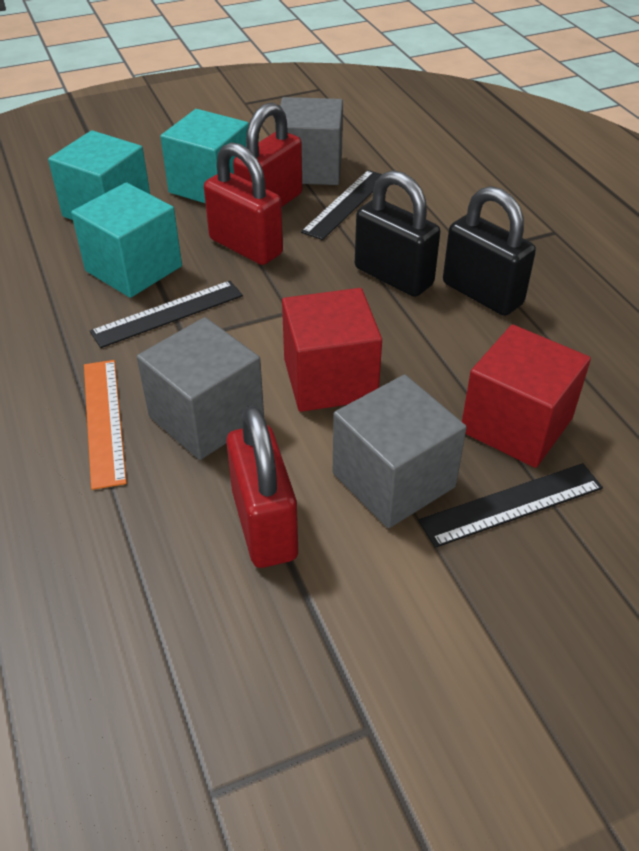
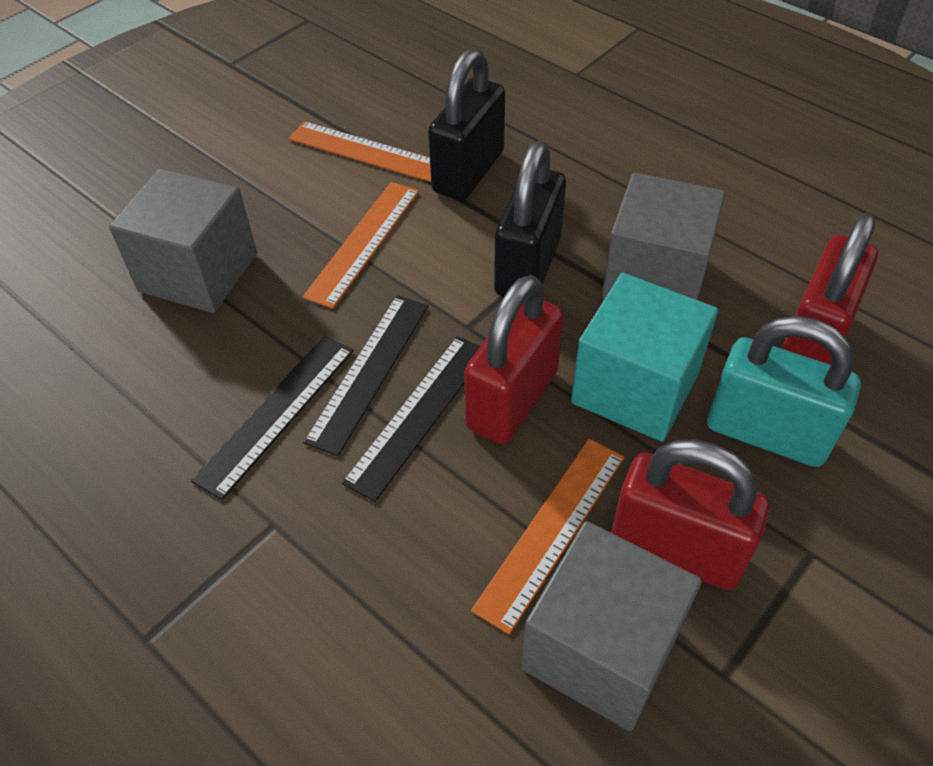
orange ruler: 1 -> 3
red cube: 2 -> 0
turquoise cube: 3 -> 1
turquoise padlock: 0 -> 1

